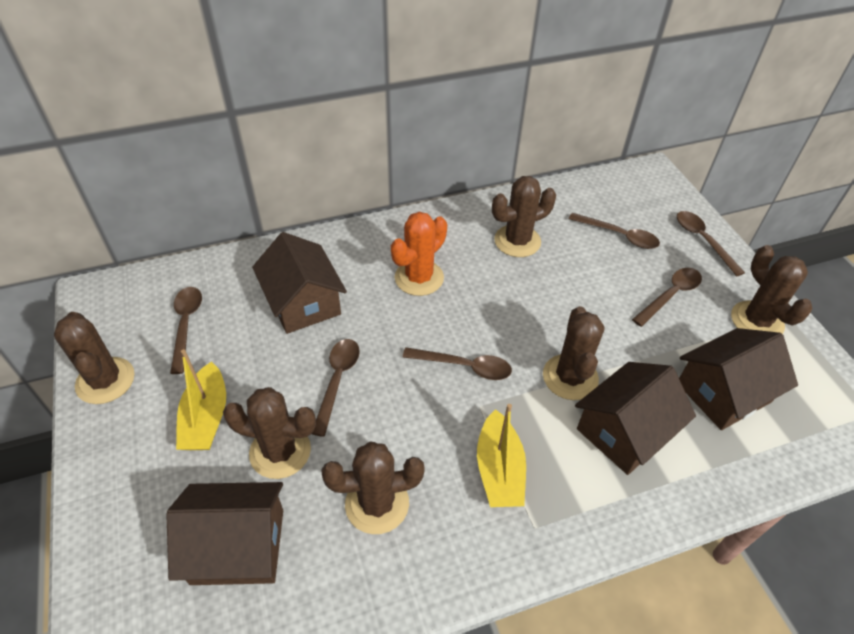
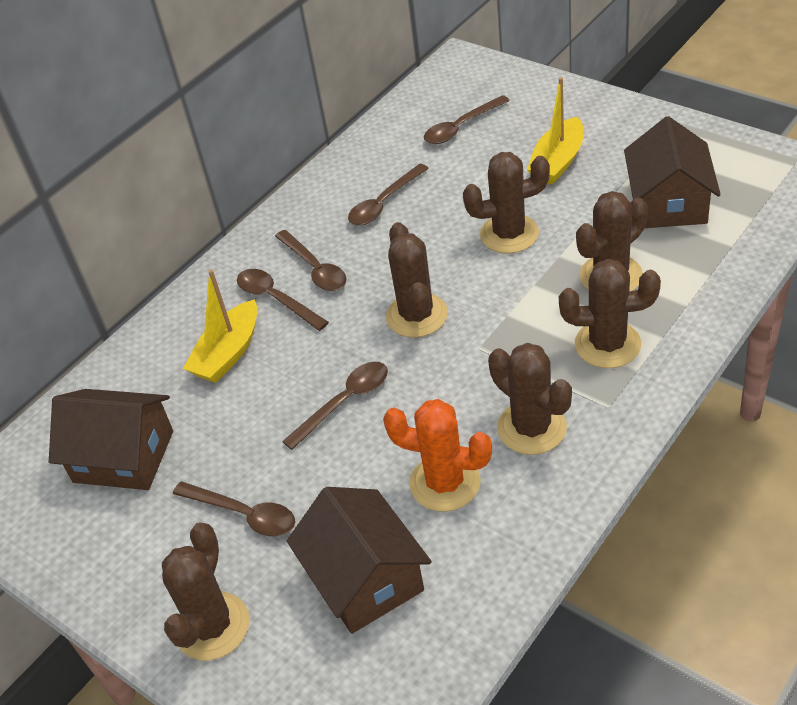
brown house: 4 -> 3

